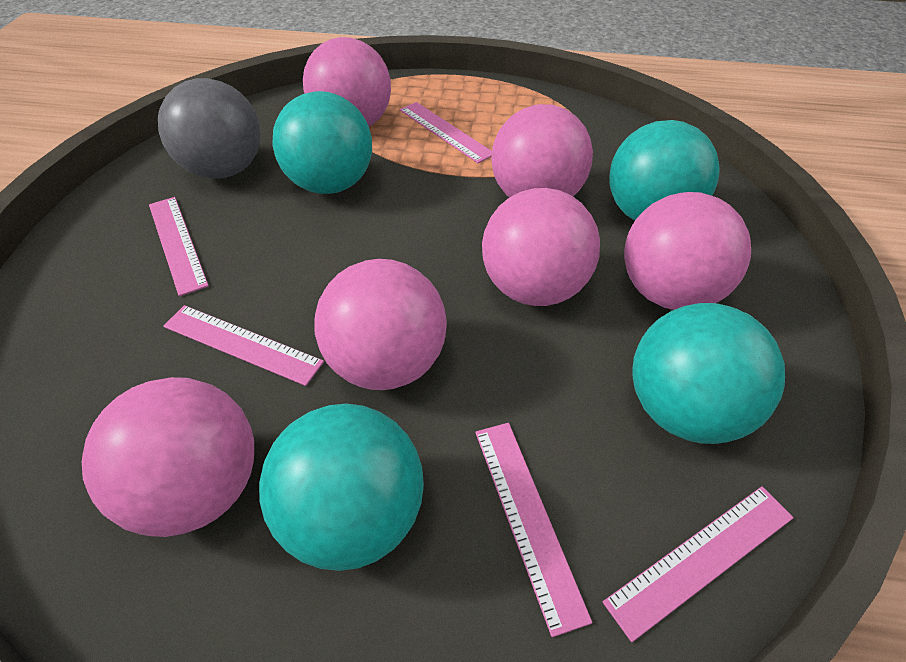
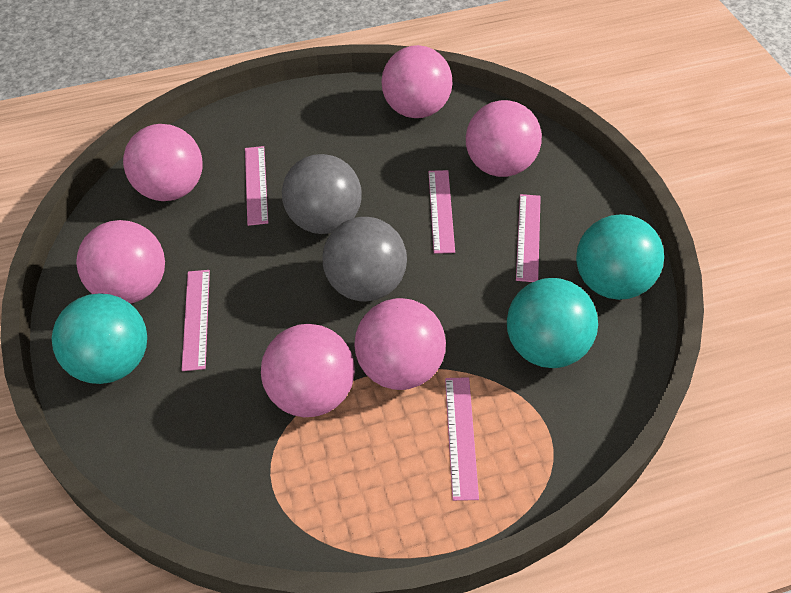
grey ball: 1 -> 2
turquoise ball: 4 -> 3

